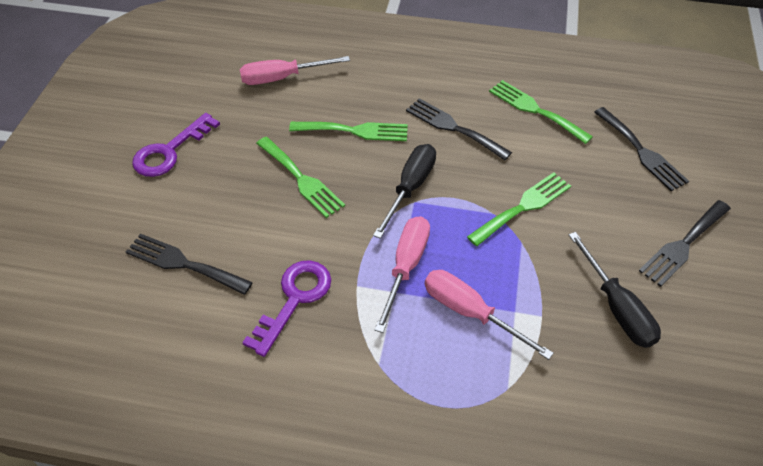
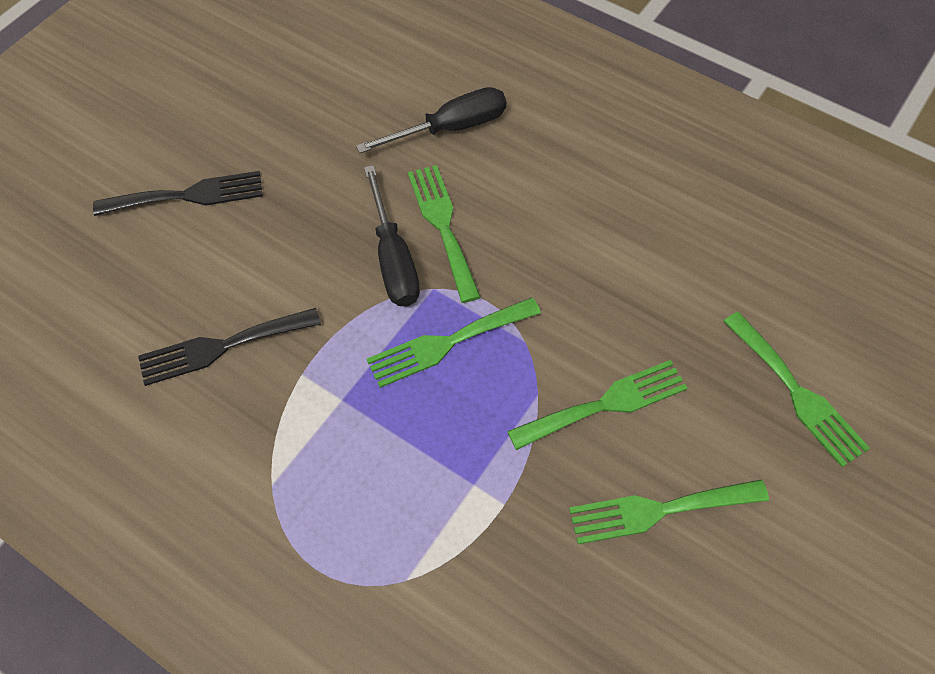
black fork: 4 -> 2
green fork: 4 -> 5
pink screwdriver: 3 -> 0
purple key: 2 -> 0

